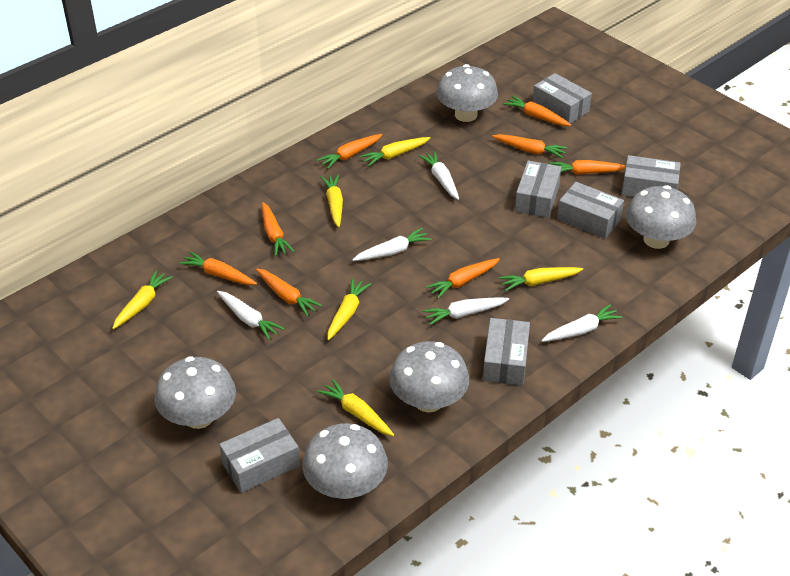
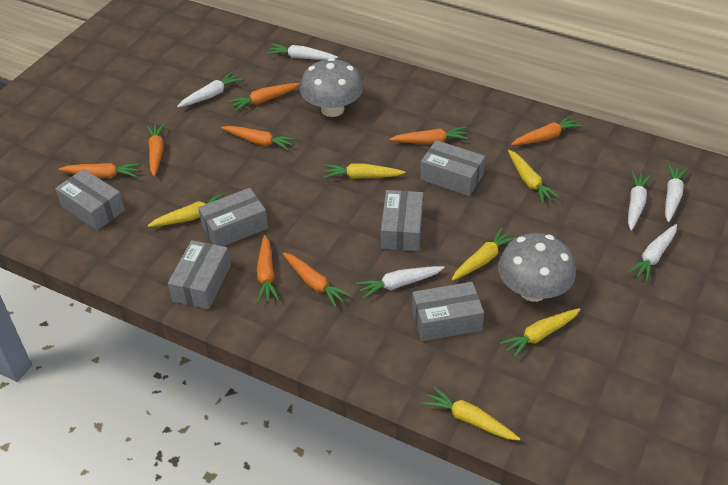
grey mushroom: 5 -> 2
white carrot: 5 -> 6

